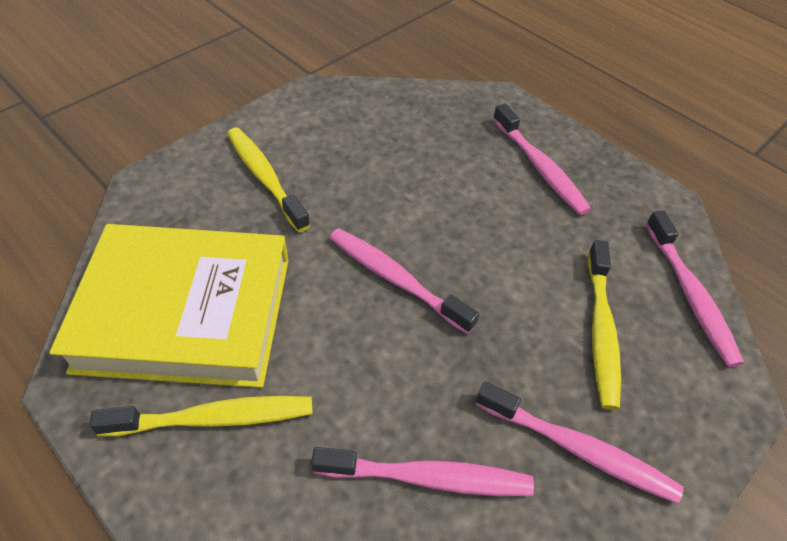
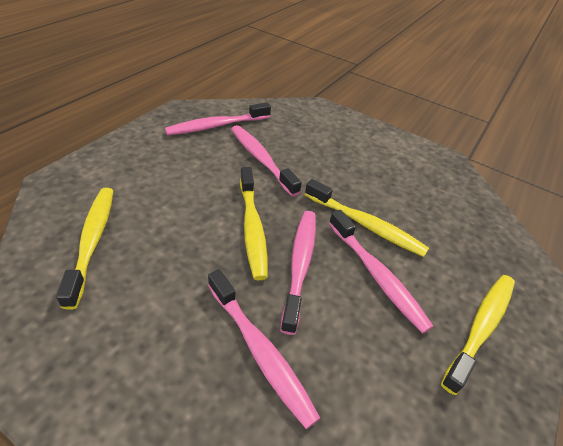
yellow book: 1 -> 0
yellow toothbrush: 3 -> 4

